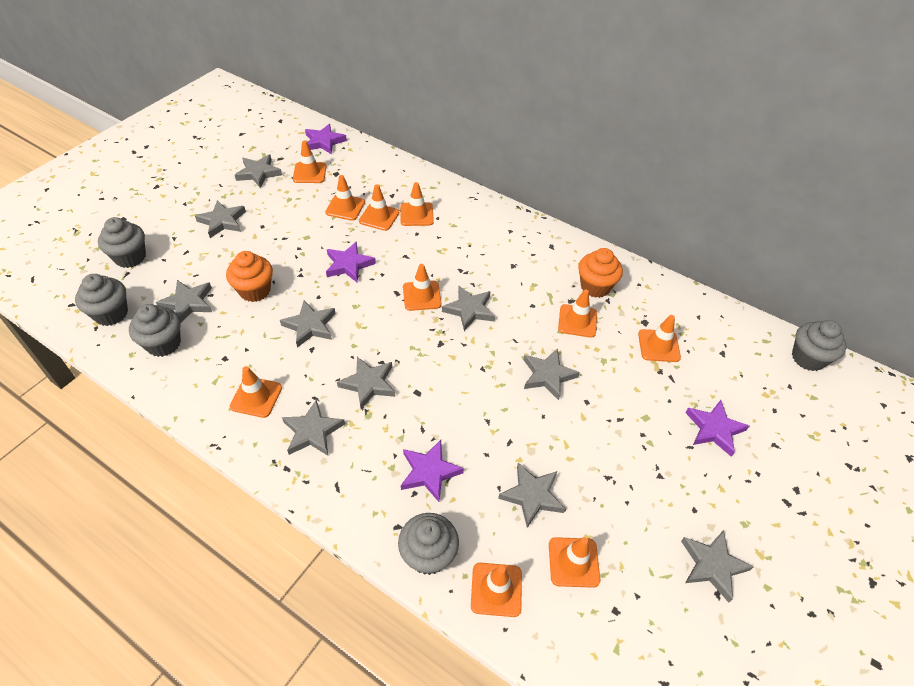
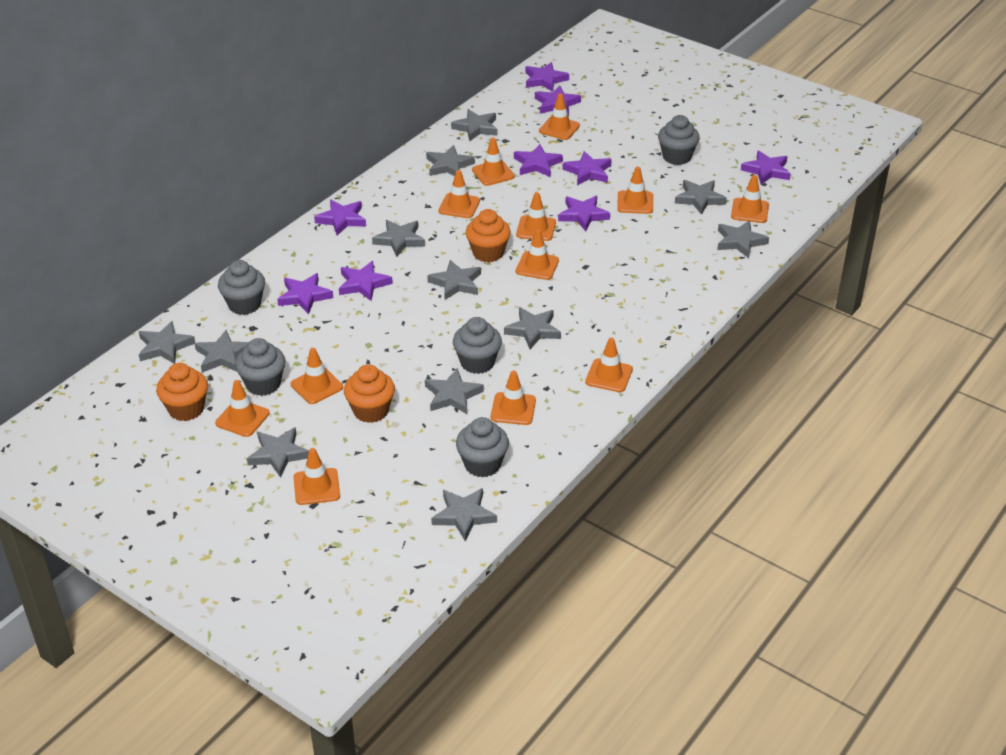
grey star: 10 -> 12
orange cupcake: 2 -> 3
orange traffic cone: 10 -> 12
purple star: 4 -> 9

